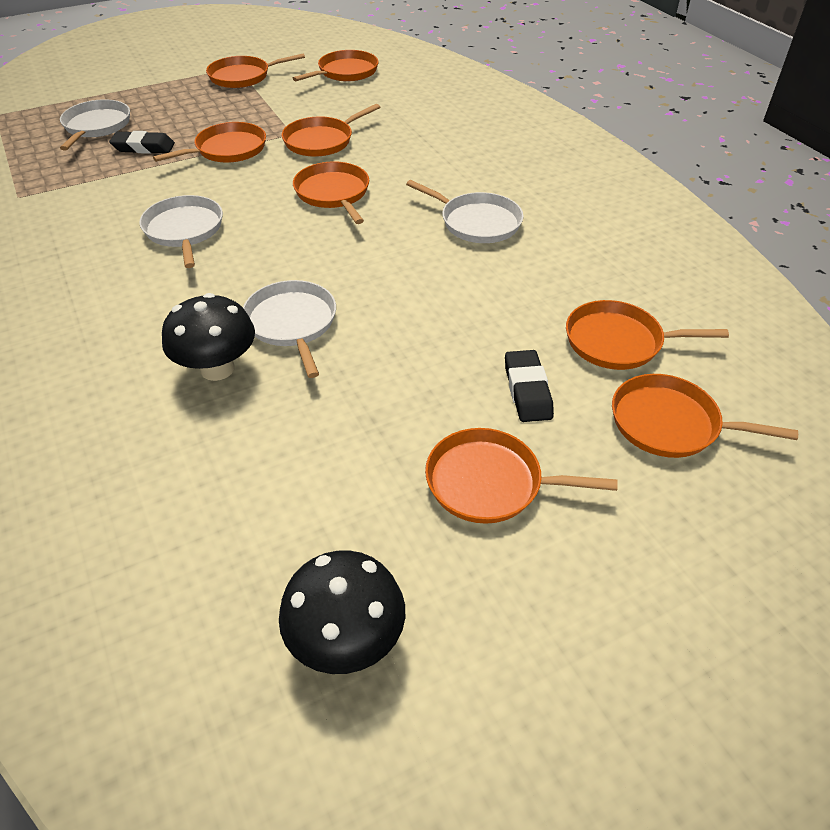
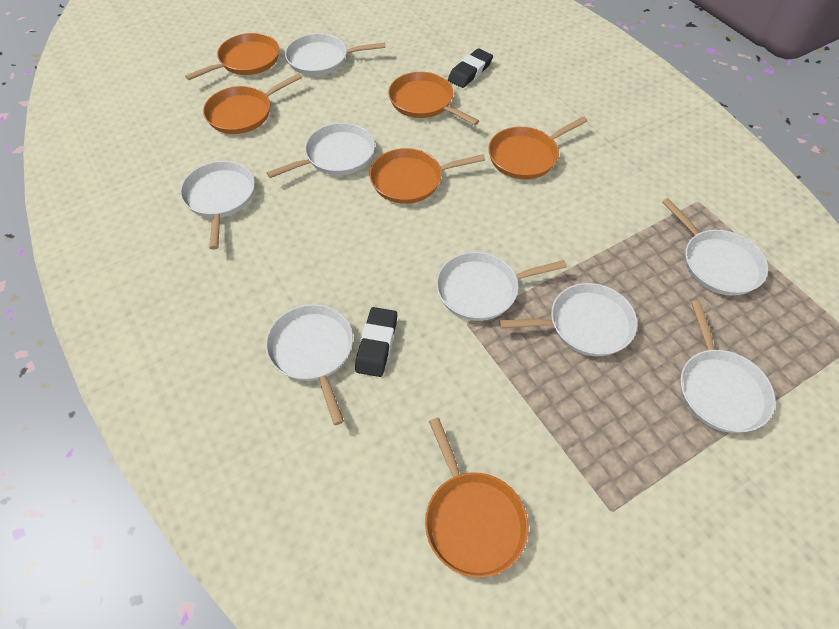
black mushroom: 2 -> 0
orange pan: 8 -> 6
white pan: 4 -> 8

